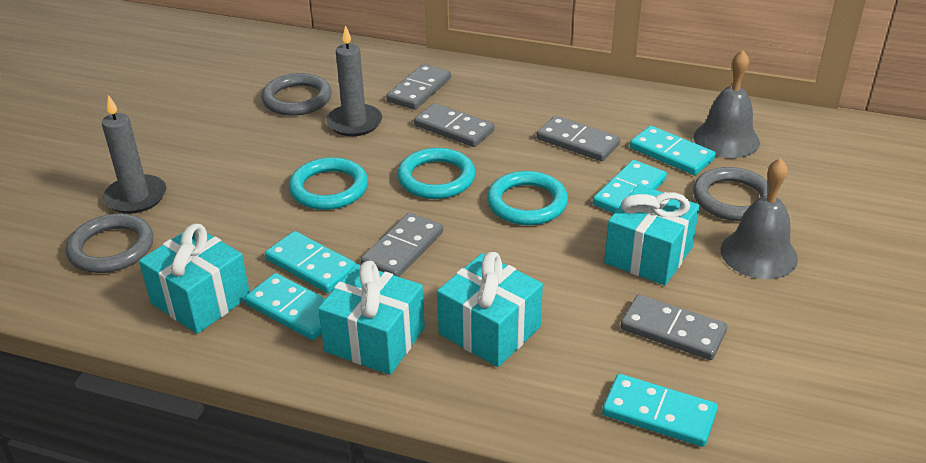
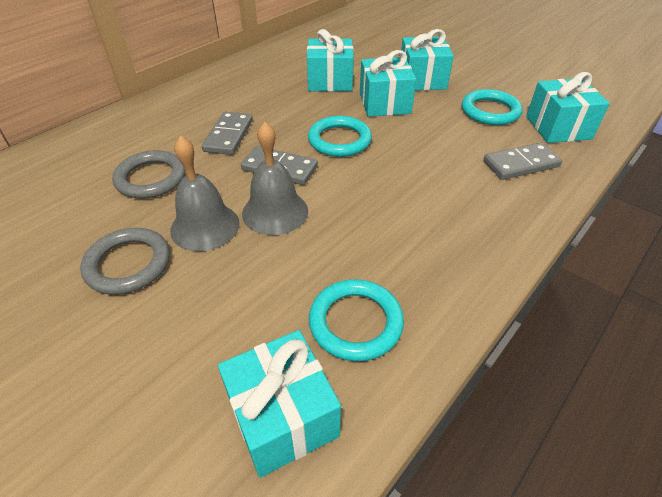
grey candle: 2 -> 0
grey domino: 5 -> 3
grey ring: 3 -> 2
turquoise domino: 5 -> 0
turquoise gift: 4 -> 5

